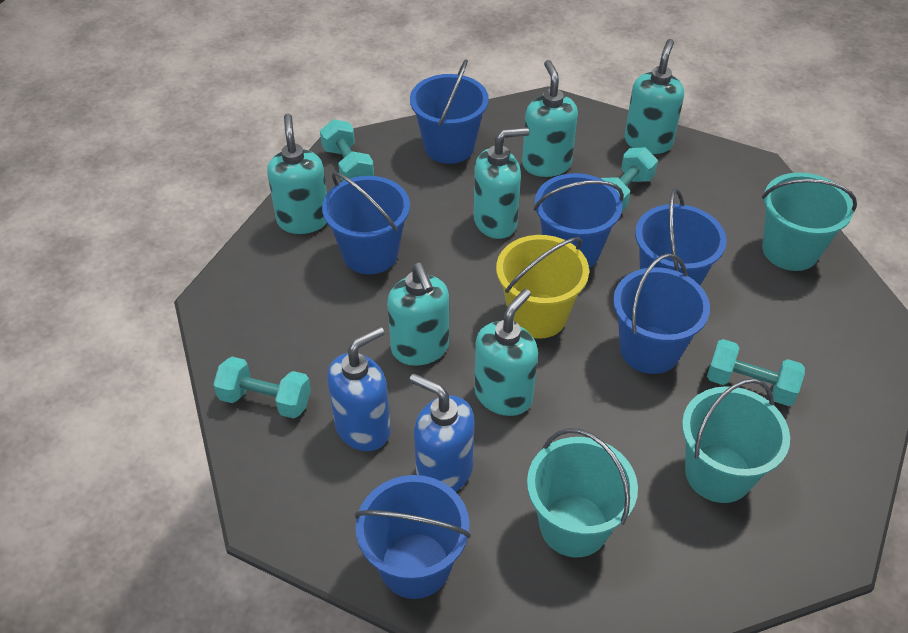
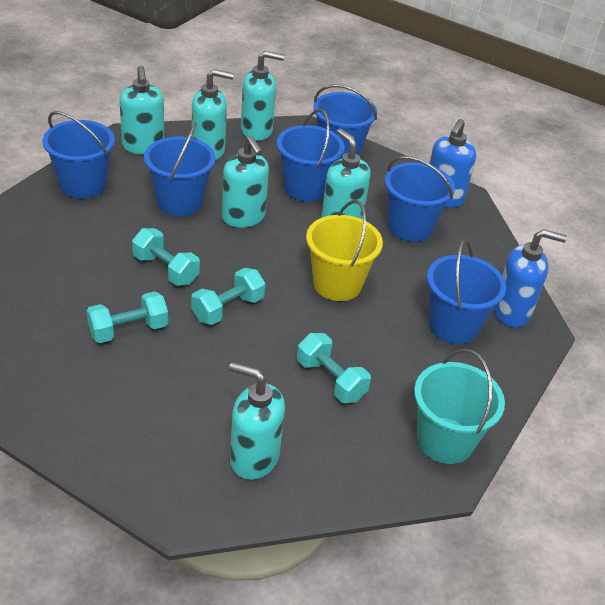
turquoise bucket: 3 -> 1

